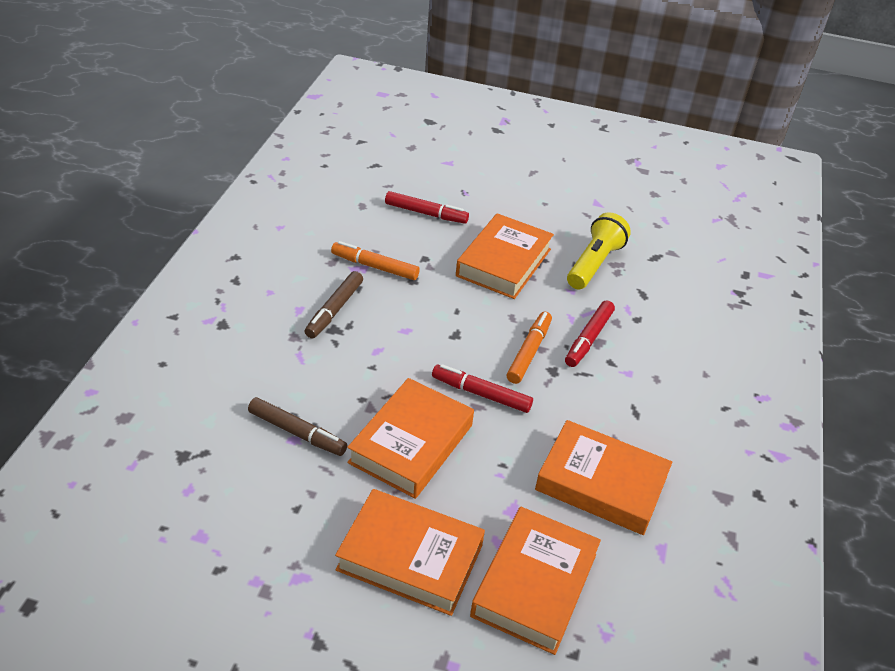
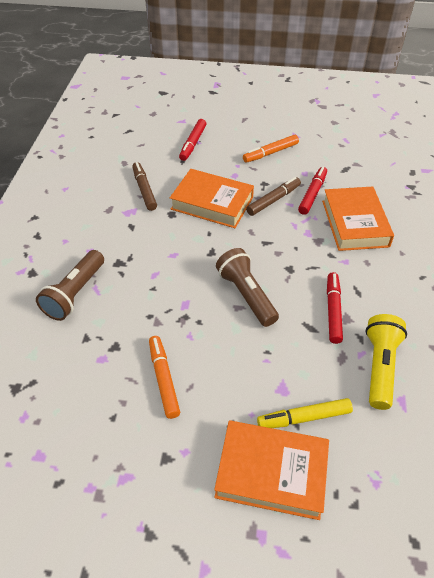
brown flashlight: 0 -> 2
orange book: 5 -> 3
yellow marker: 0 -> 1

